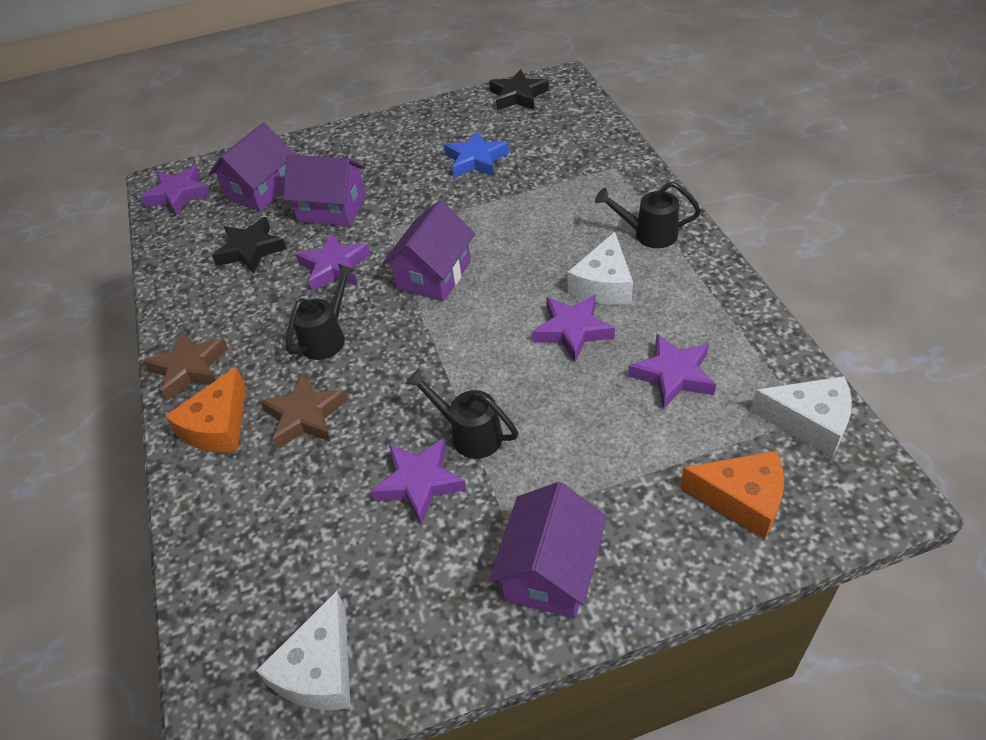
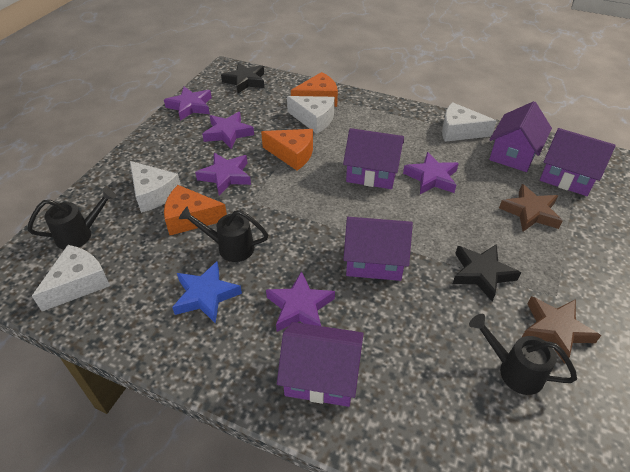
orange cheese: 2 -> 3
purple house: 4 -> 5
white cheese: 3 -> 4

